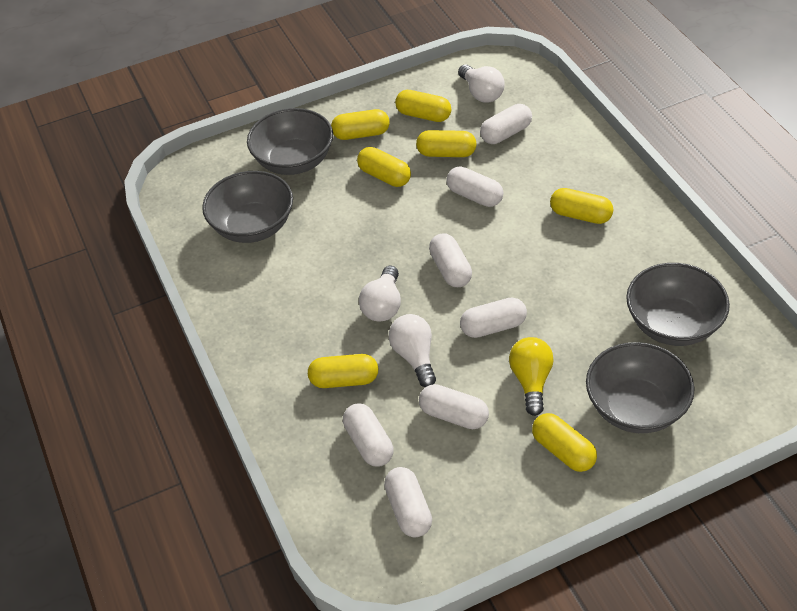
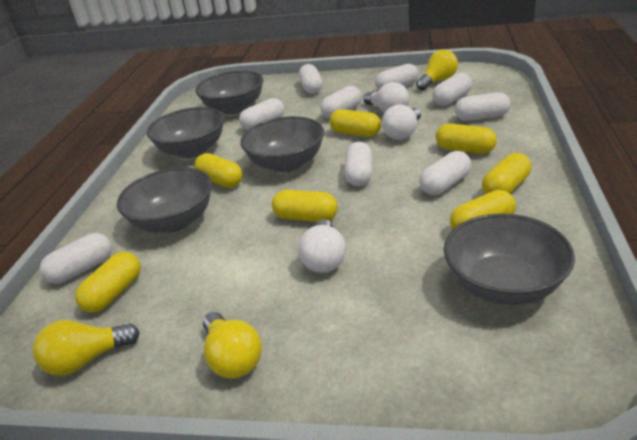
grey bowl: 4 -> 5
white capsule: 7 -> 9
yellow light bulb: 1 -> 3

